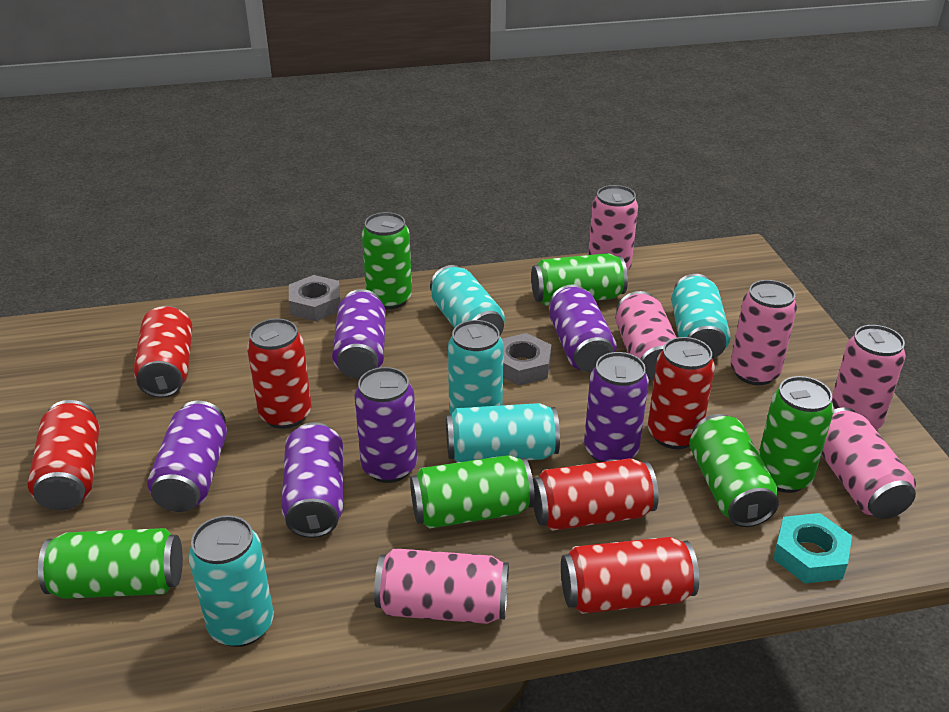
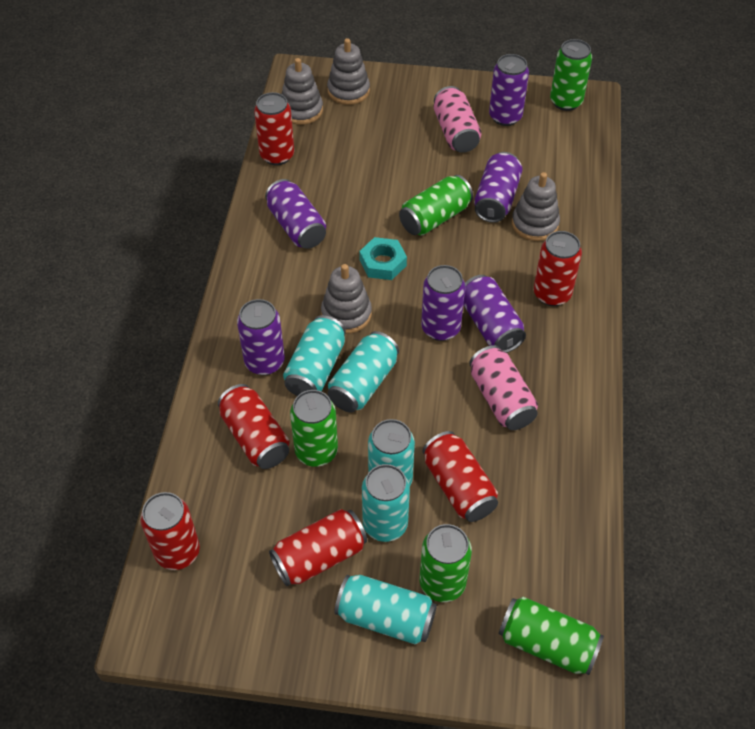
green can: 6 -> 5
grey nut: 2 -> 0
grey stacking toy: 0 -> 4
pink can: 6 -> 2

